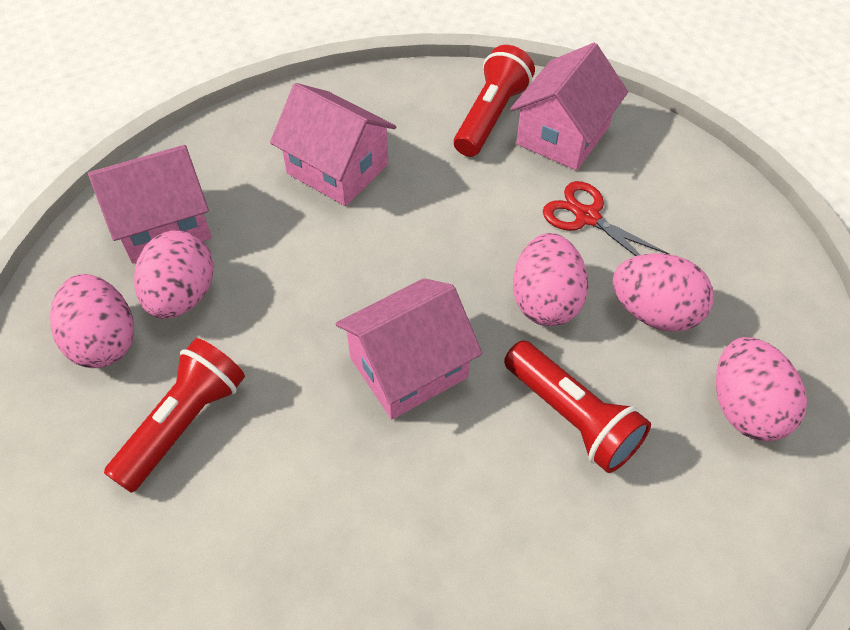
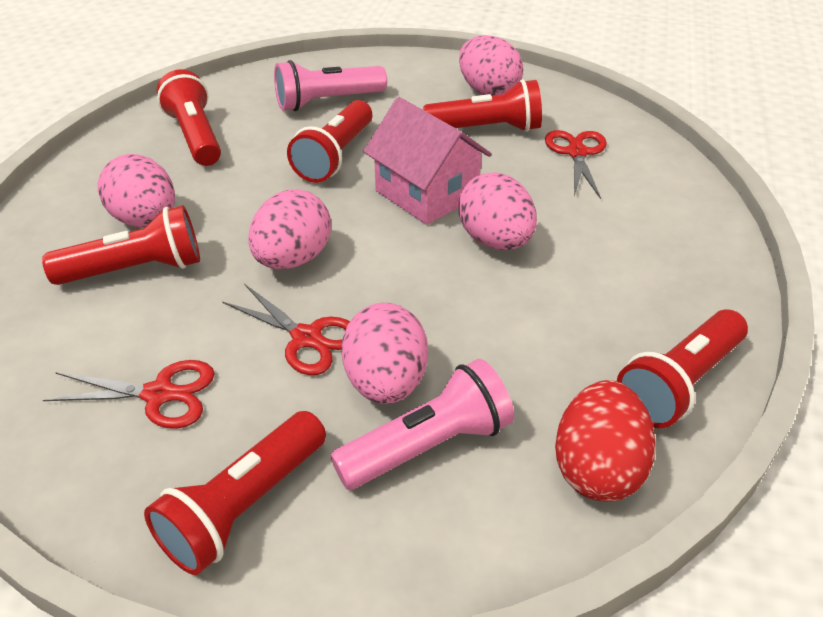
pink flashlight: 0 -> 2
pink house: 4 -> 1
red egg: 0 -> 1
red flashlight: 3 -> 6
red scissors: 1 -> 3

